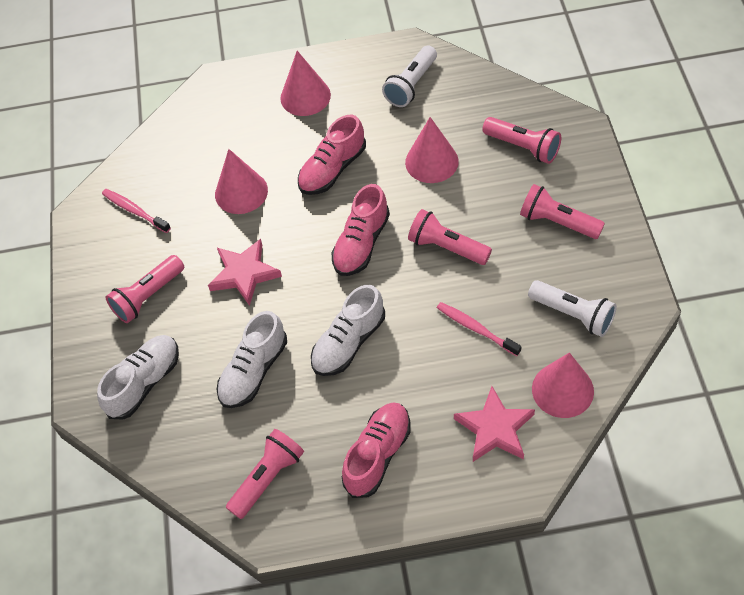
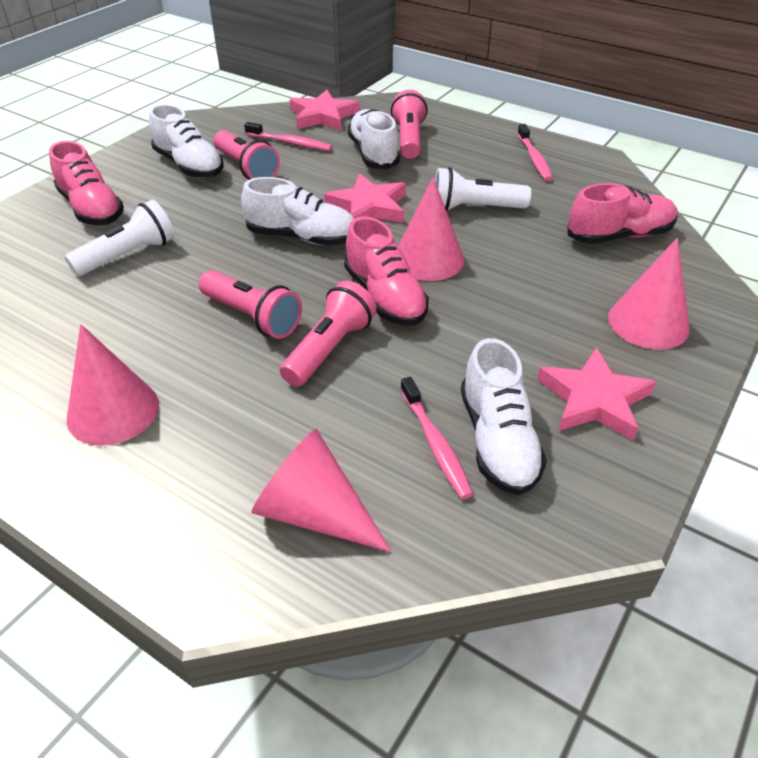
pink flashlight: 5 -> 4
pink star: 2 -> 3
pink toothbrush: 2 -> 3
white shoe: 3 -> 4

